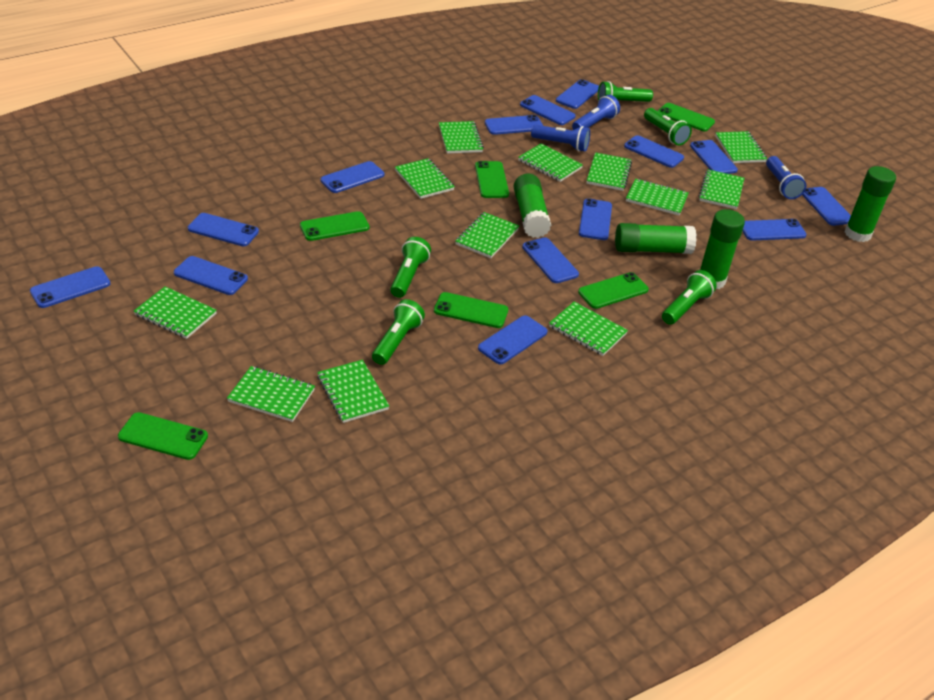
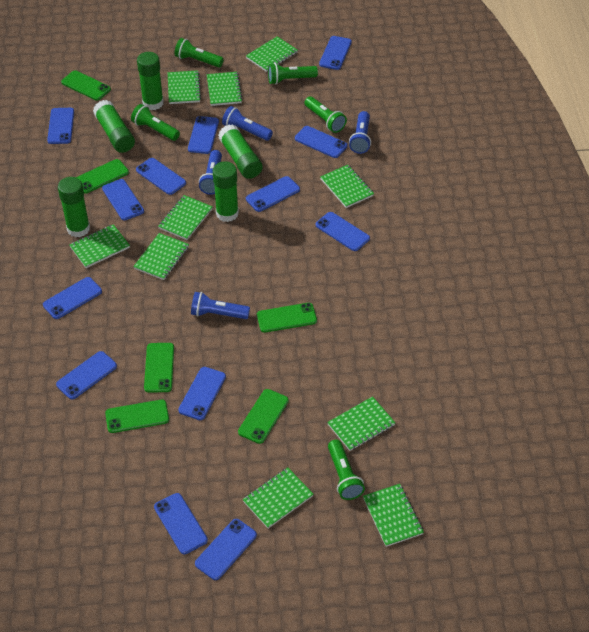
blue flashlight: 3 -> 4
blue phone: 14 -> 13
green glue stick: 4 -> 5
green notebook: 12 -> 10

